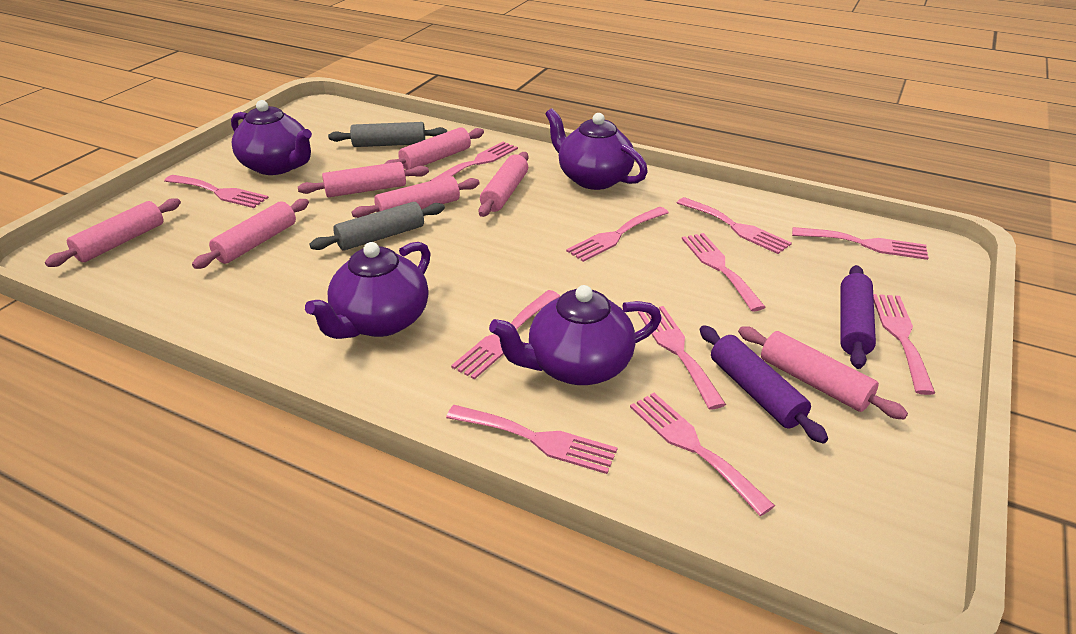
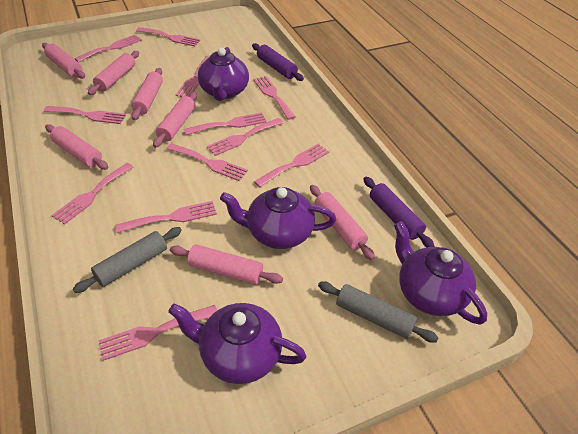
pink fork: 11 -> 12

